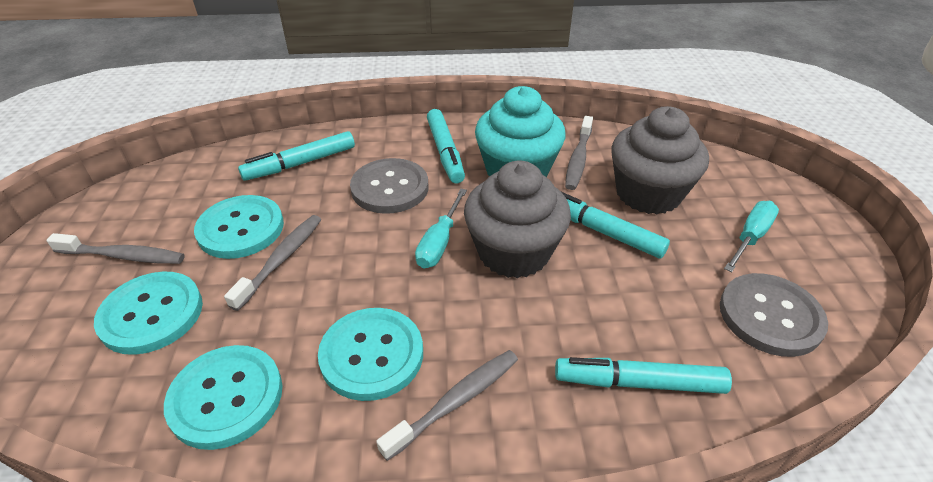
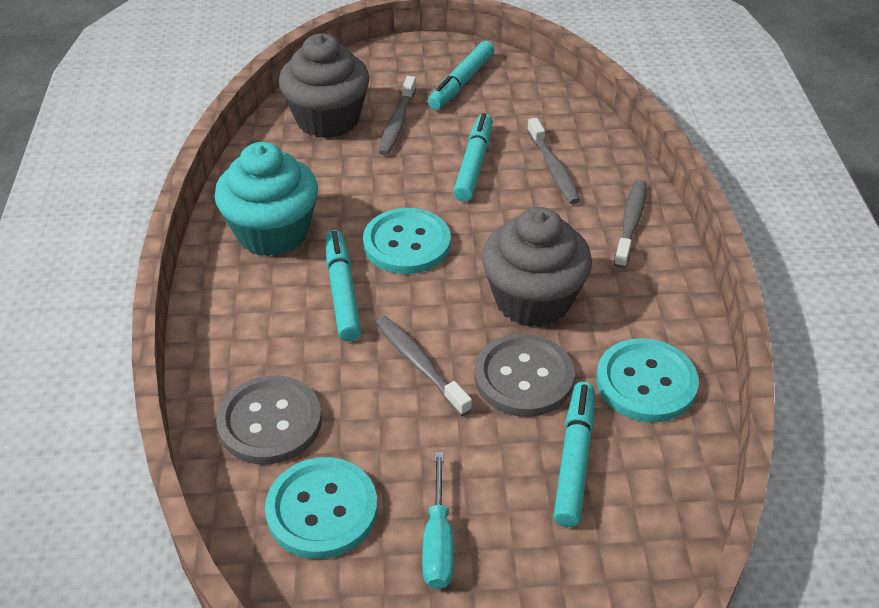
turquoise button: 4 -> 3
turquoise screwdriver: 2 -> 1

